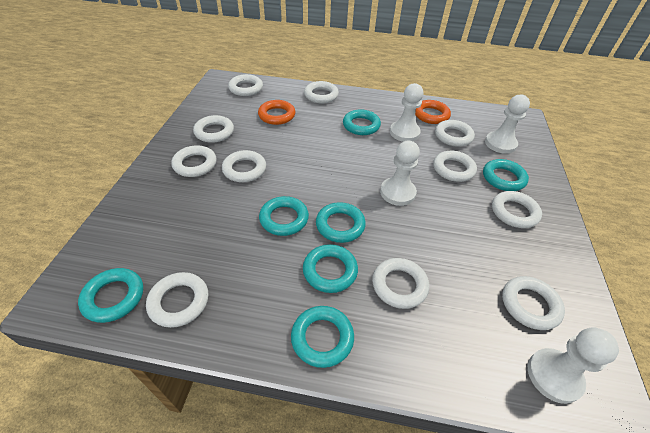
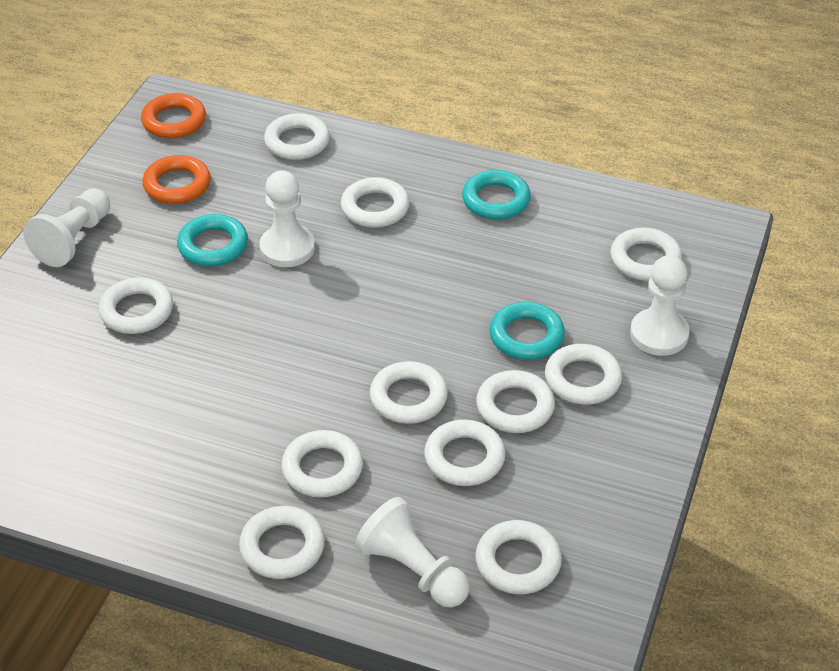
turquoise ring: 7 -> 3

